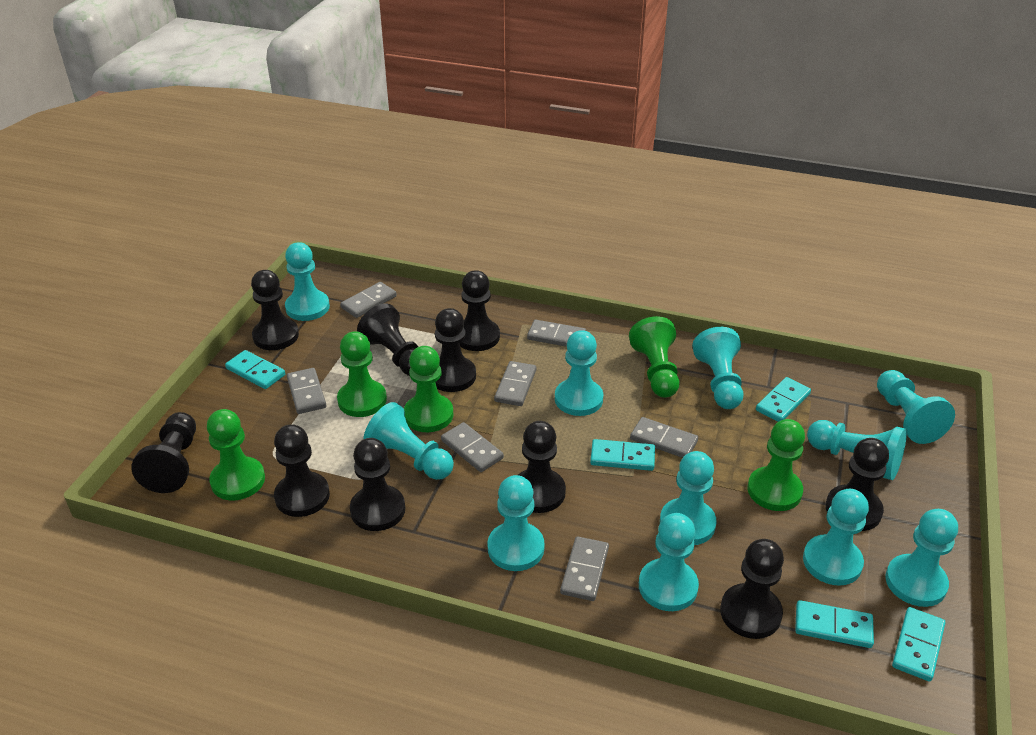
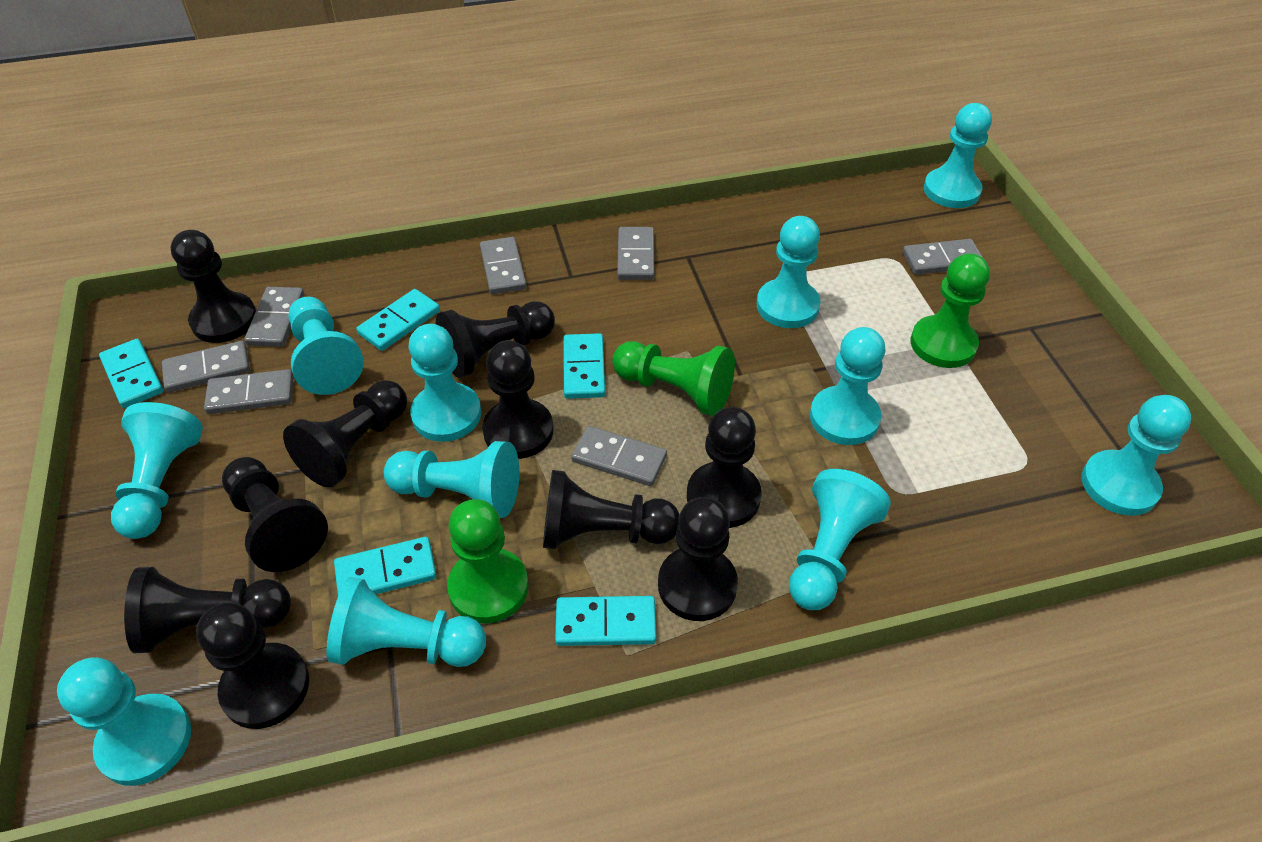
green pawn: 5 -> 3

